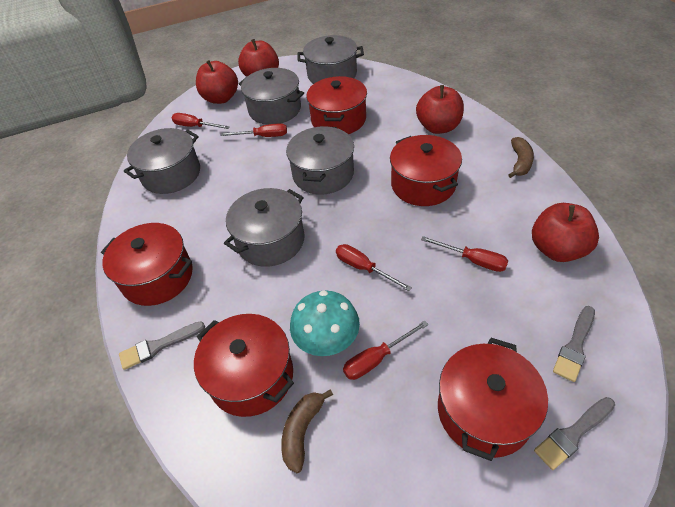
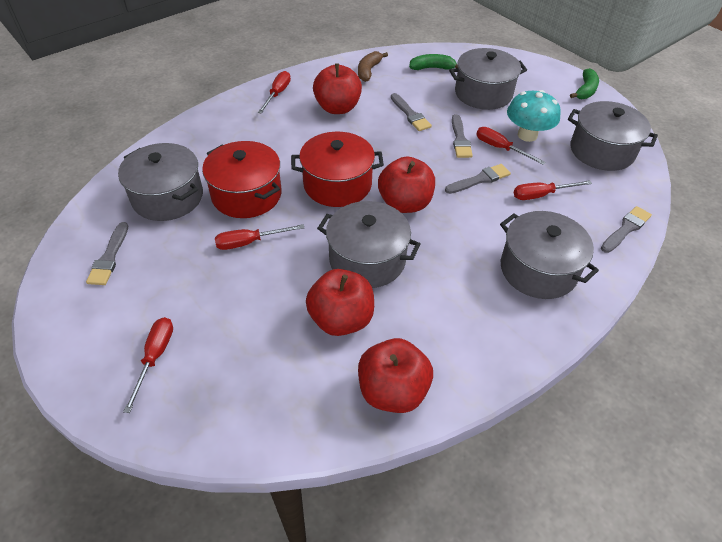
brown banana: 2 -> 1
green banana: 0 -> 2
grey brush: 3 -> 5
red pot: 5 -> 2

